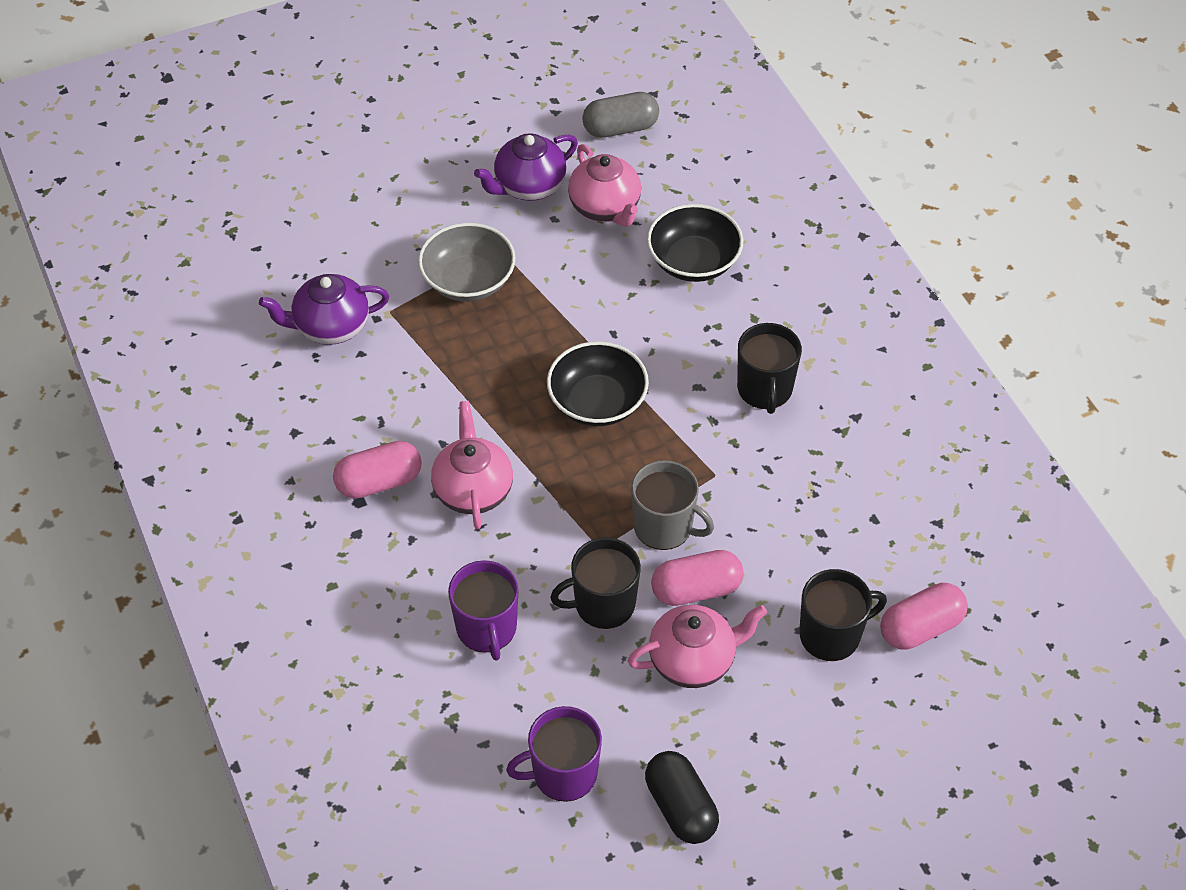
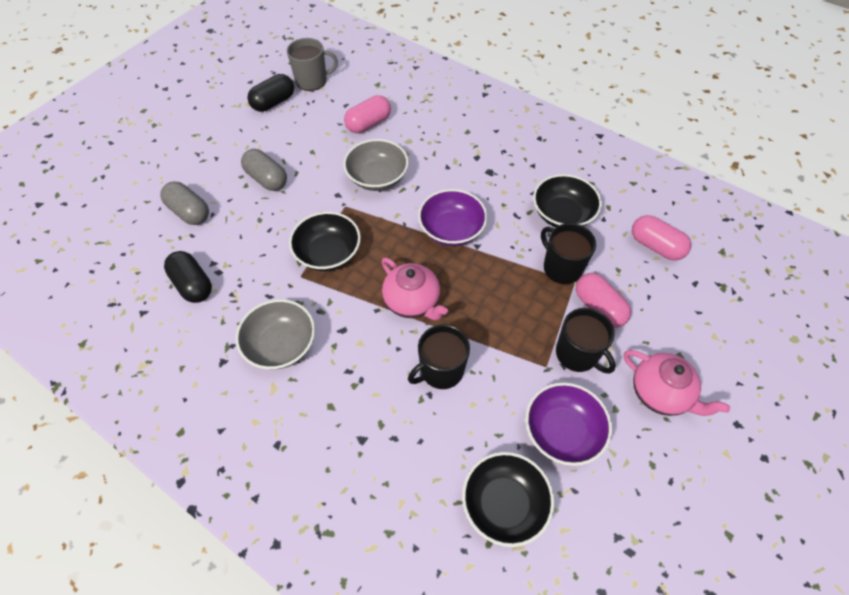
black bowl: 2 -> 3
black capsule: 1 -> 2
grey bowl: 1 -> 2
grey capsule: 1 -> 2
pink teapot: 3 -> 2
purple bowl: 0 -> 2
purple mug: 2 -> 0
purple teapot: 2 -> 0

